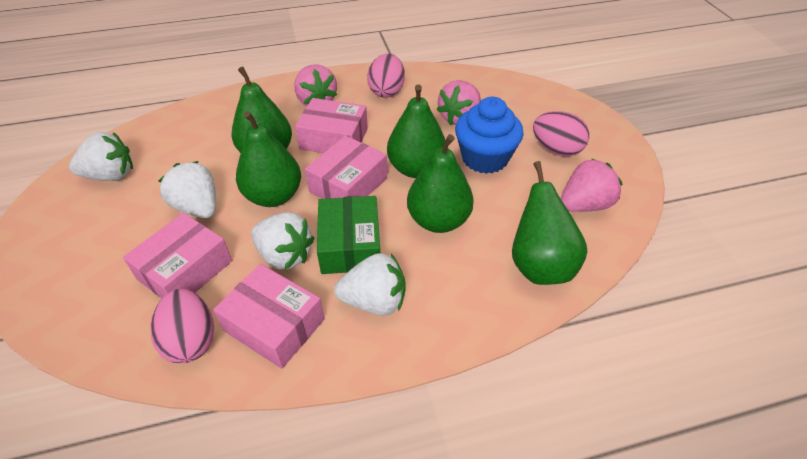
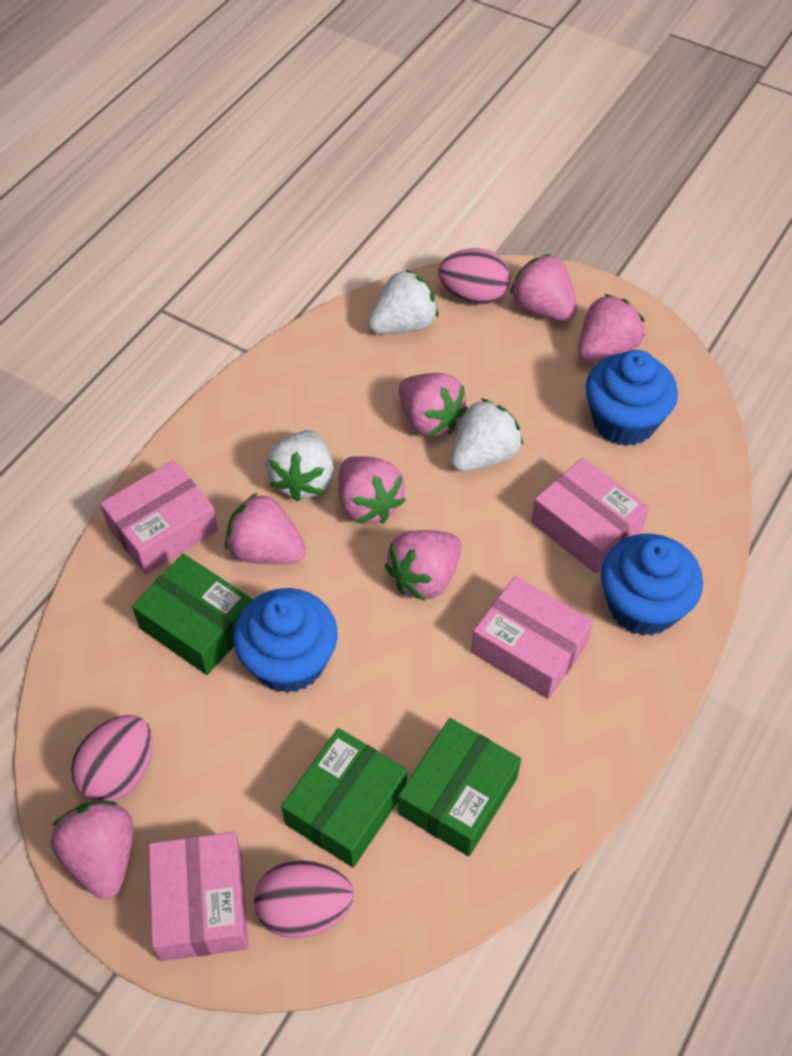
blue cupcake: 1 -> 3
green box: 1 -> 3
green pear: 5 -> 0
pink strawberry: 3 -> 7
white strawberry: 4 -> 3

